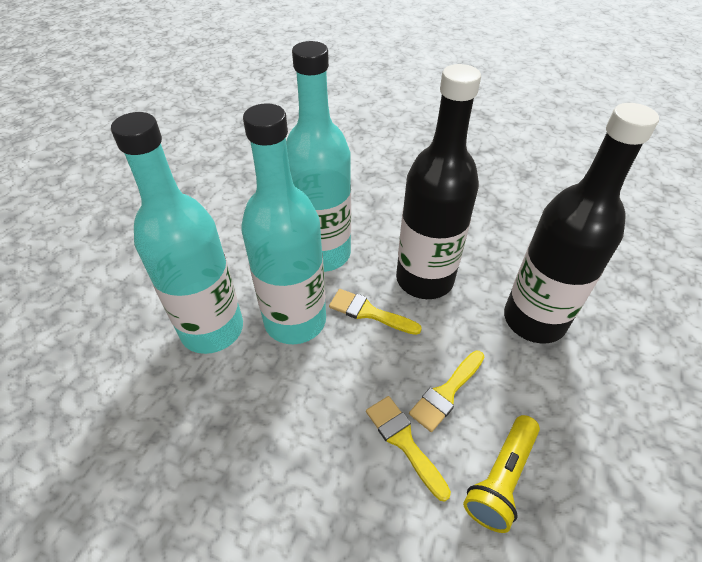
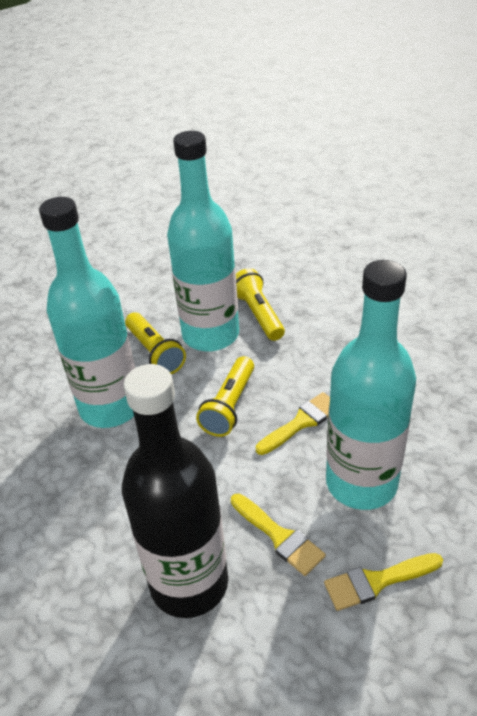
black bottle: 2 -> 1
yellow flashlight: 1 -> 3

